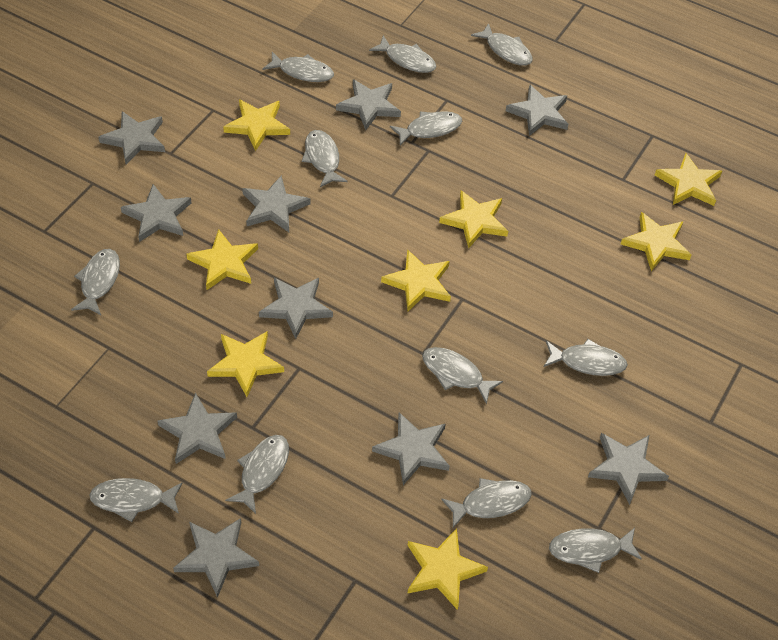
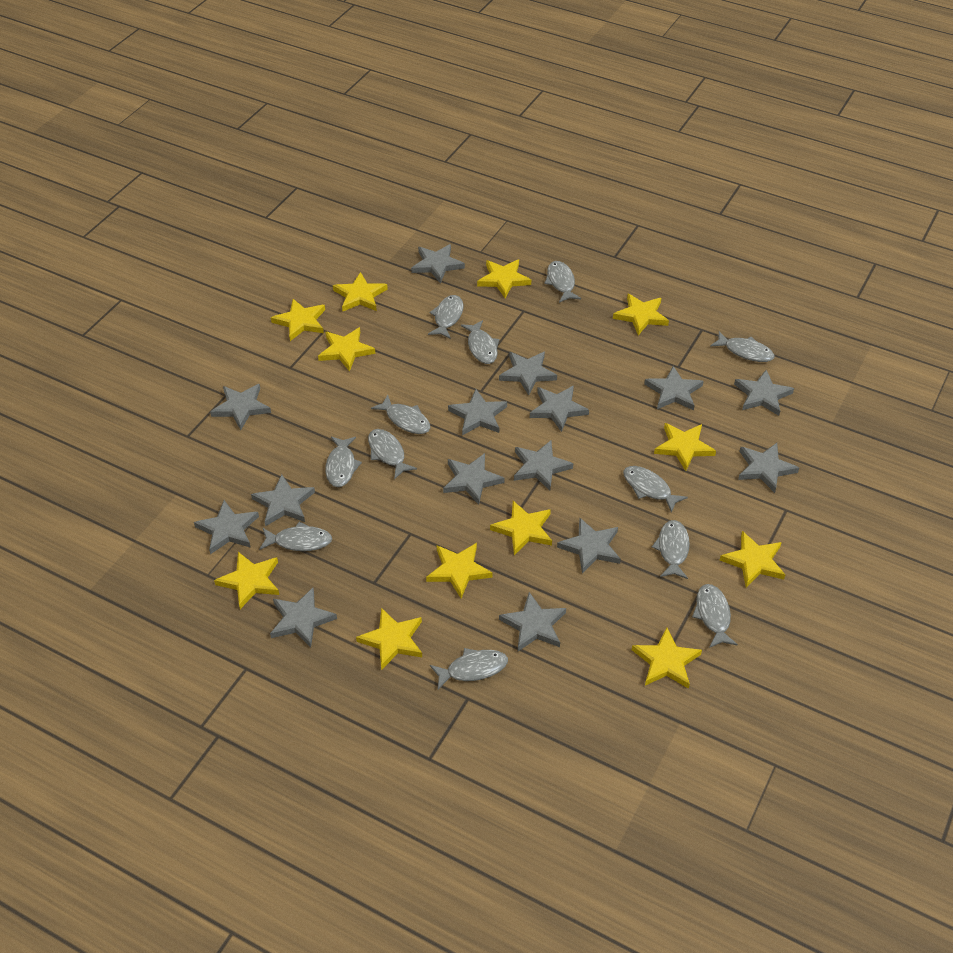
grey star: 10 -> 15
yellow star: 8 -> 12

